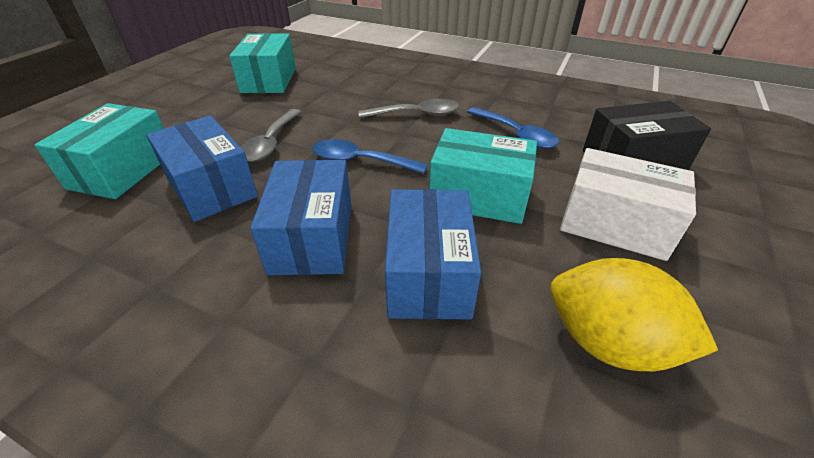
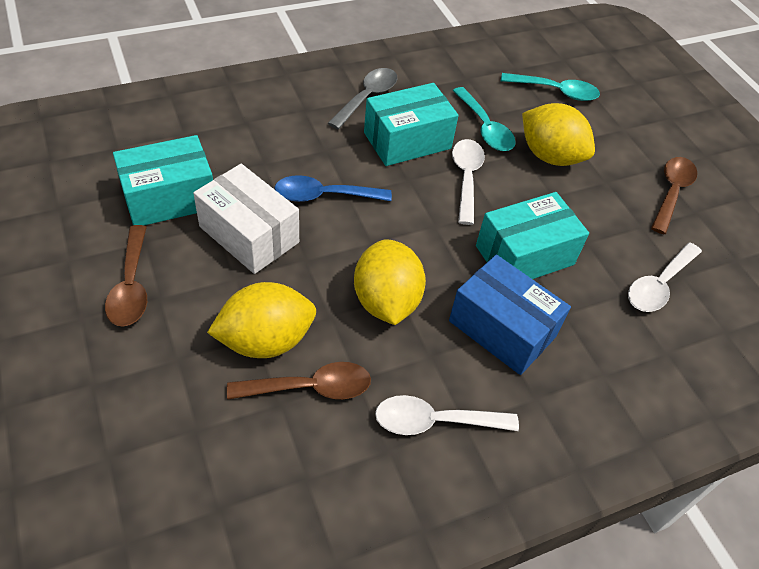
black box: 1 -> 0
blue box: 3 -> 1
blue spoon: 2 -> 1
brown spoon: 0 -> 3
grey spoon: 2 -> 1
turquoise spoon: 0 -> 2
white spoon: 0 -> 3
yellow lemon: 1 -> 3

